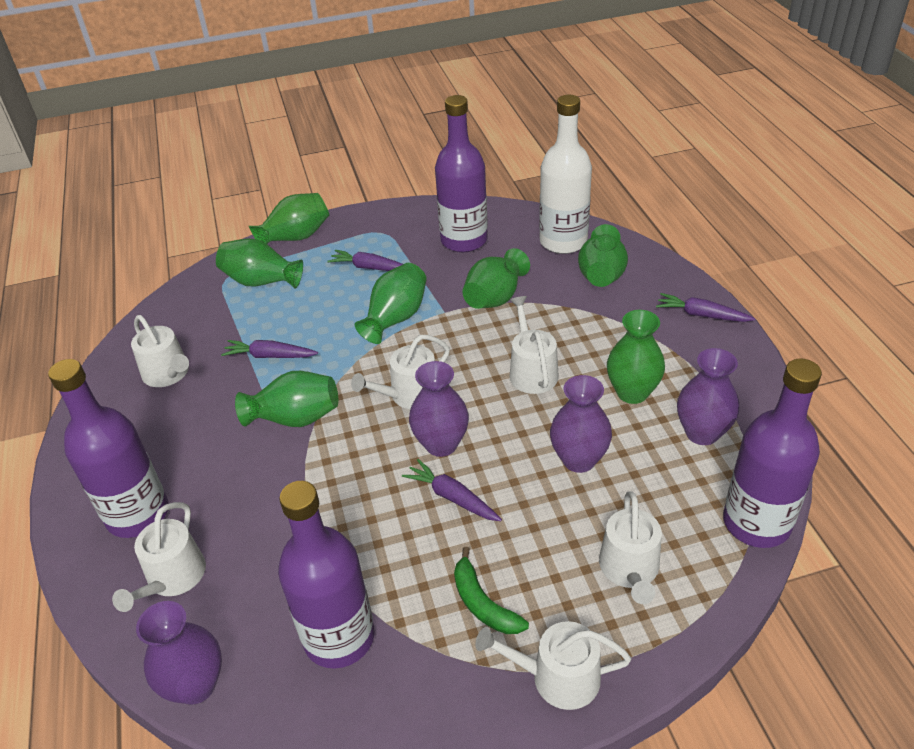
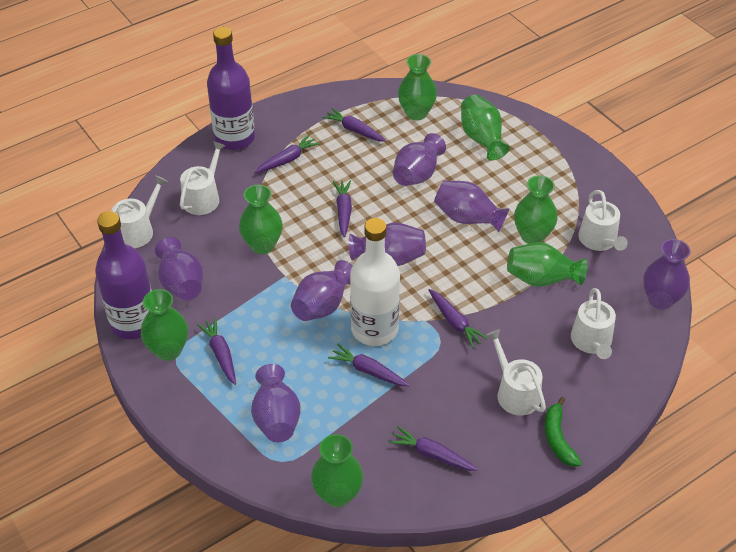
purple bottle: 4 -> 2
purple carrot: 4 -> 7
purple vase: 4 -> 7
white watering can: 6 -> 5

